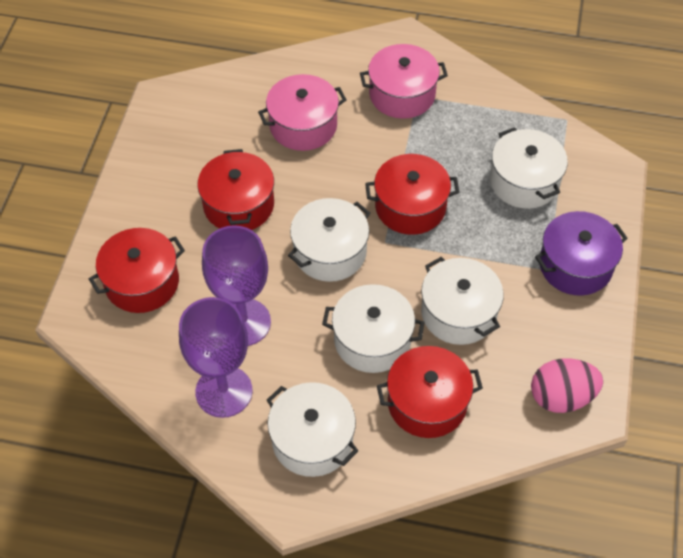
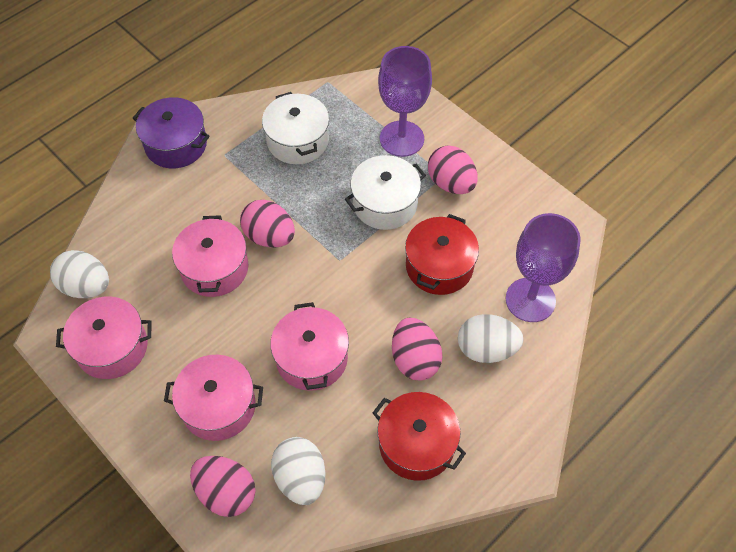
pink egg: 1 -> 4
pink pot: 2 -> 4
red pot: 4 -> 2
white egg: 0 -> 3
white pot: 5 -> 2

